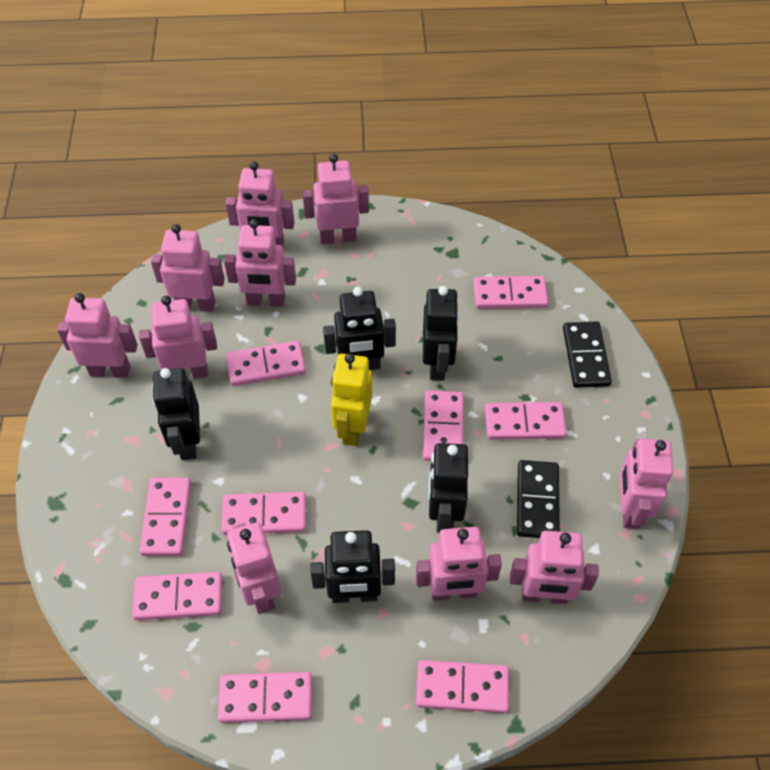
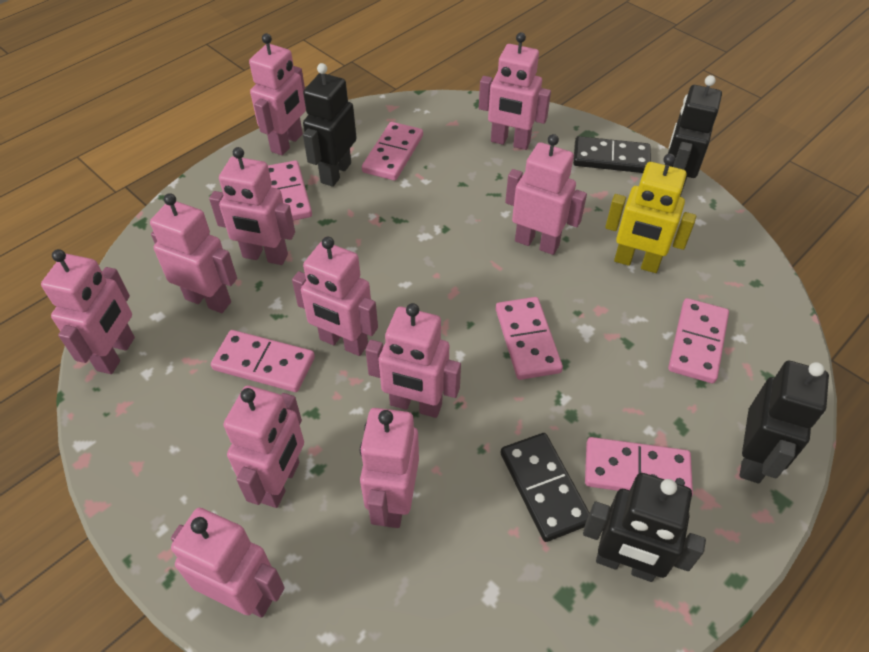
black robot: 5 -> 4
pink domino: 9 -> 6
pink robot: 10 -> 11

